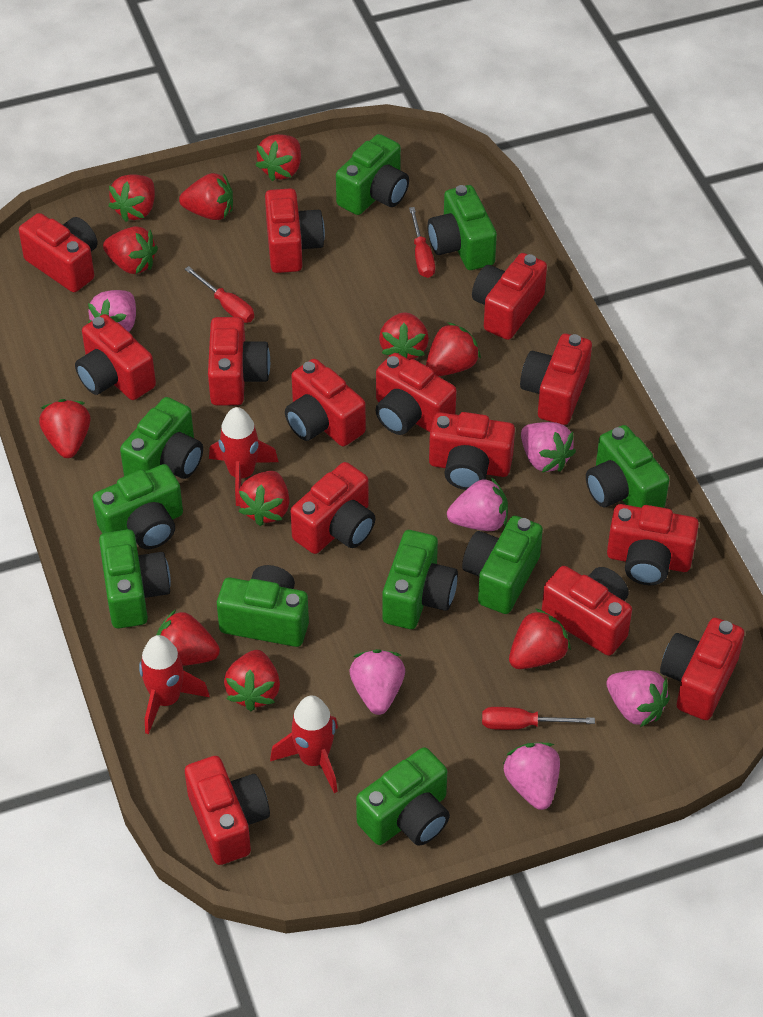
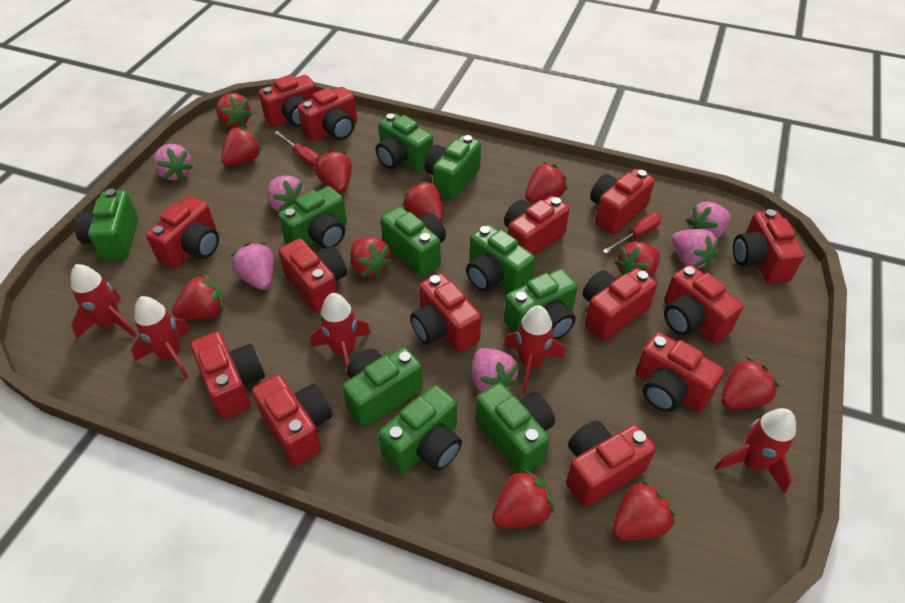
red rocket: 3 -> 5
red screwdriver: 3 -> 2

